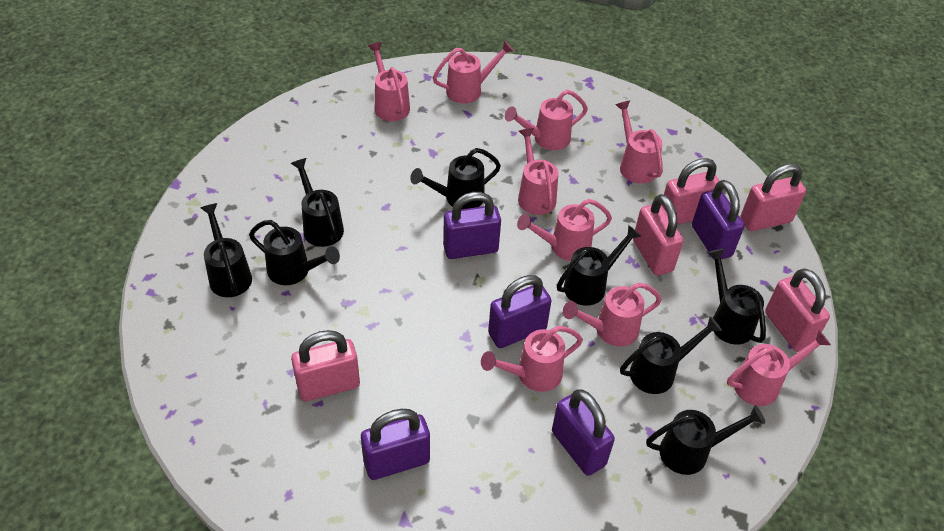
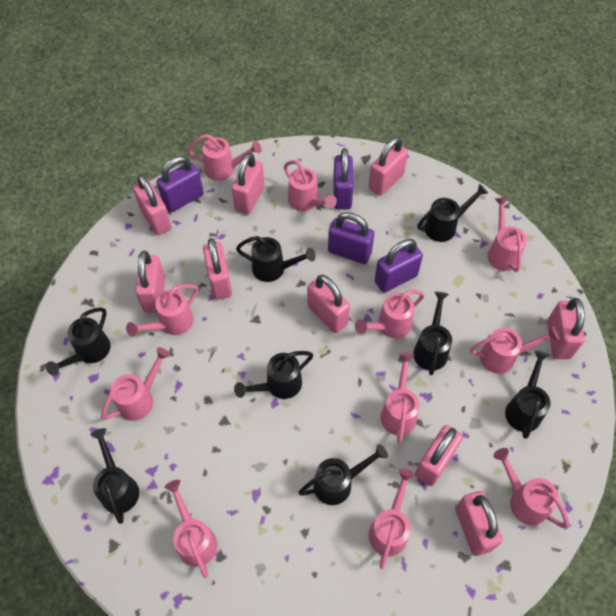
pink padlock: 5 -> 9
pink watering can: 9 -> 11
purple padlock: 5 -> 4

